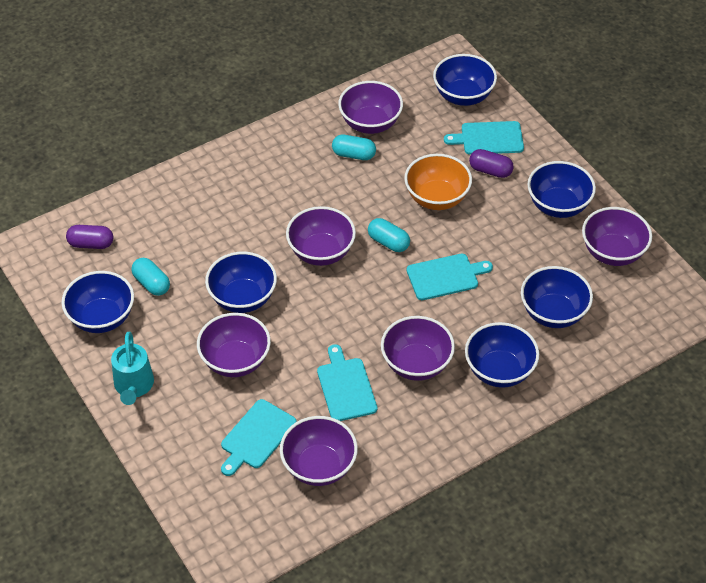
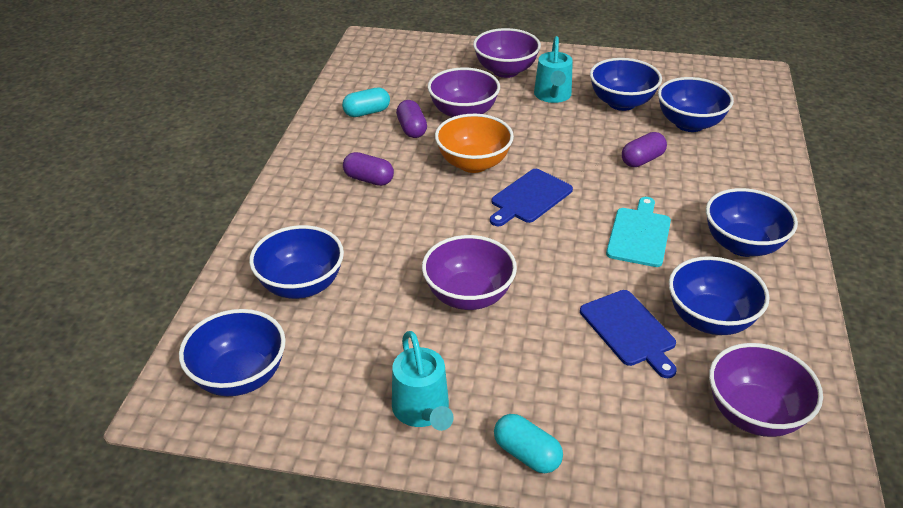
blue cutting board: 0 -> 2
purple bowl: 6 -> 4
purple capsule: 2 -> 3
turquoise capsule: 3 -> 2
turquoise cutting board: 4 -> 1
turquoise watering can: 1 -> 2

